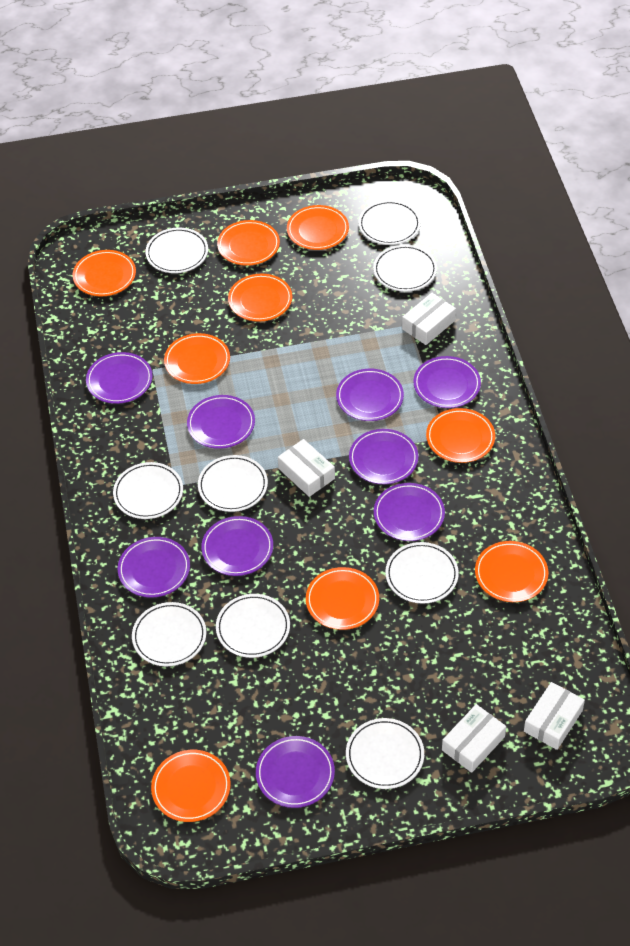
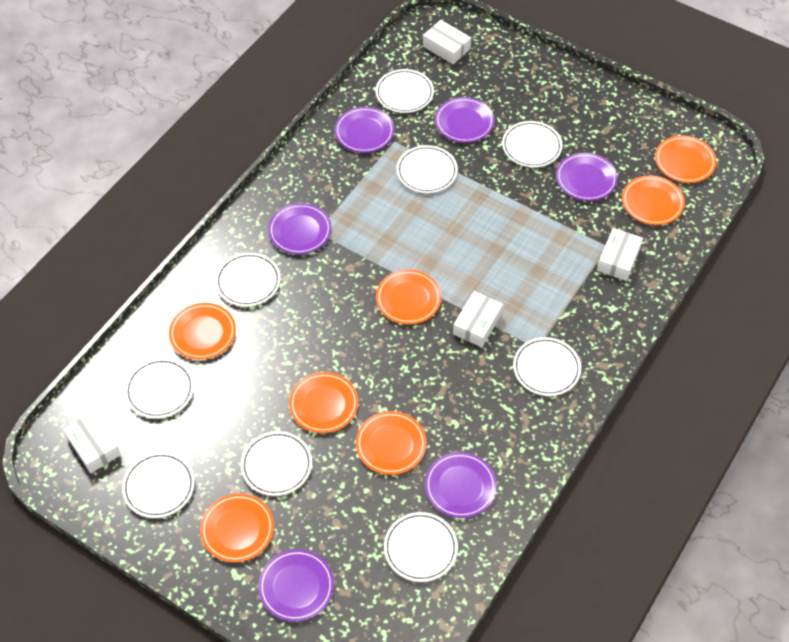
orange plate: 9 -> 7
purple plate: 9 -> 6

